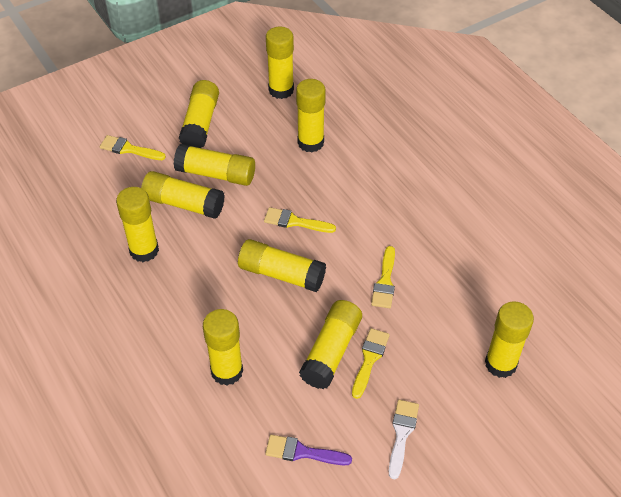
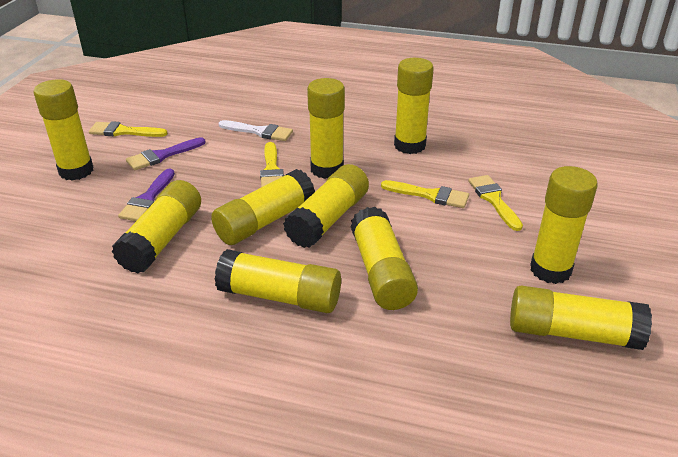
purple brush: 1 -> 2

